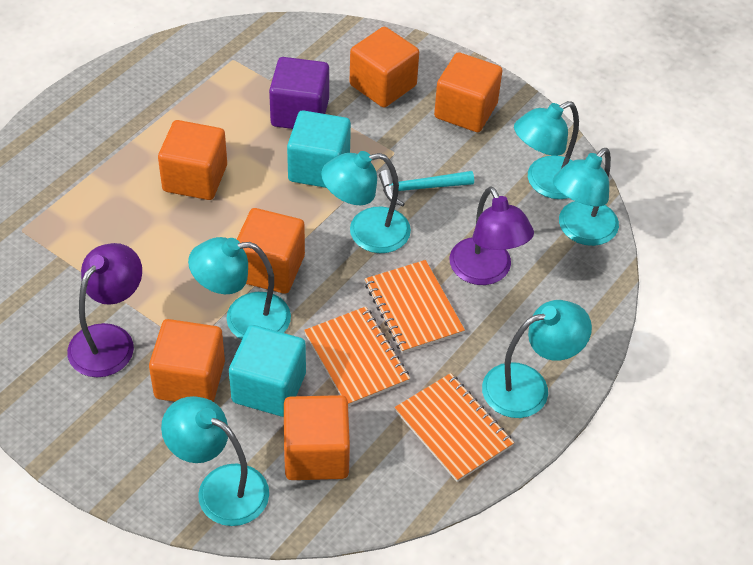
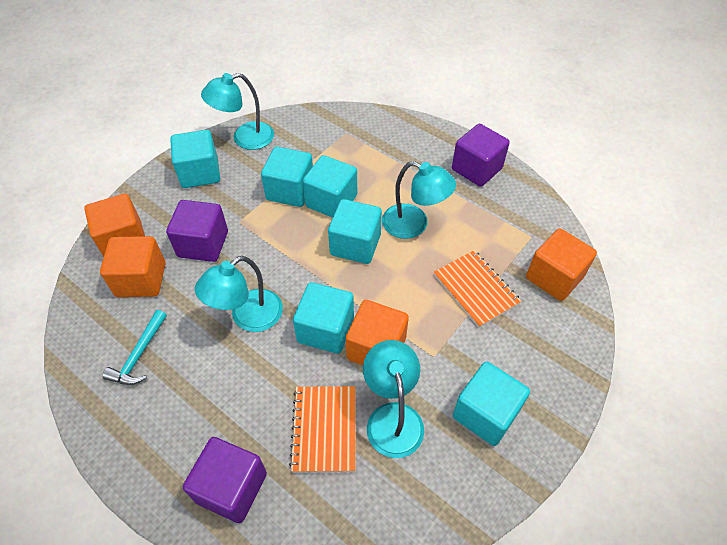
orange cube: 6 -> 4
orange notebook: 3 -> 2
purple cube: 1 -> 3
purple lamp: 2 -> 0
turquoise cube: 2 -> 6
turquoise lamp: 6 -> 4

